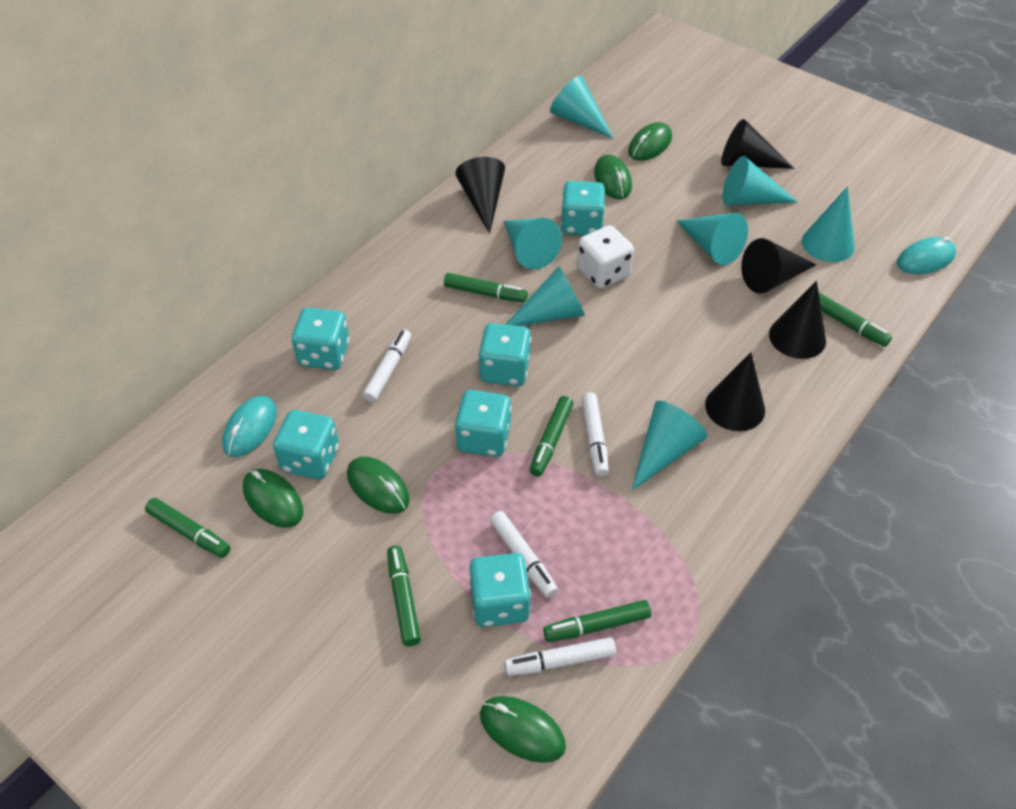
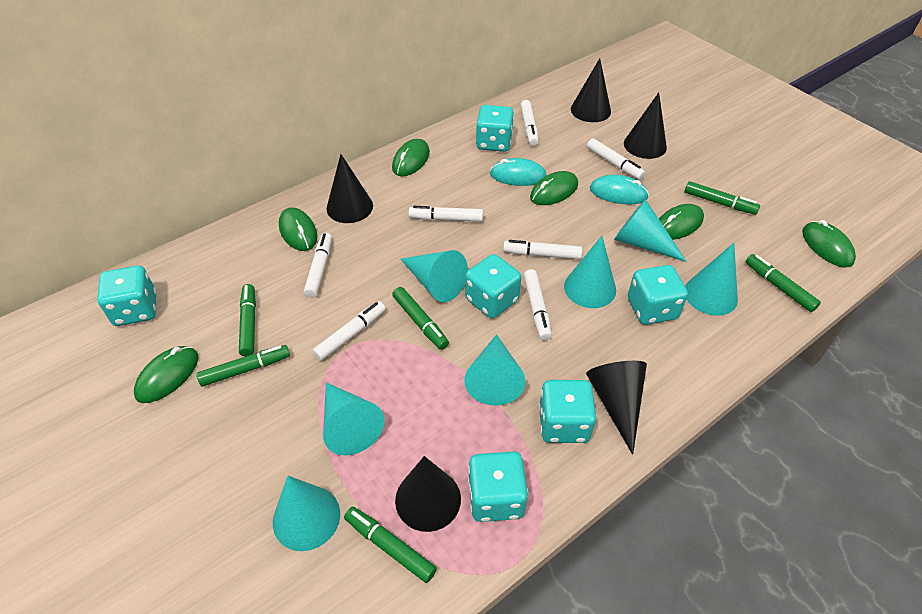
green mouse: 5 -> 6
white dice: 1 -> 0
white marker: 4 -> 7

